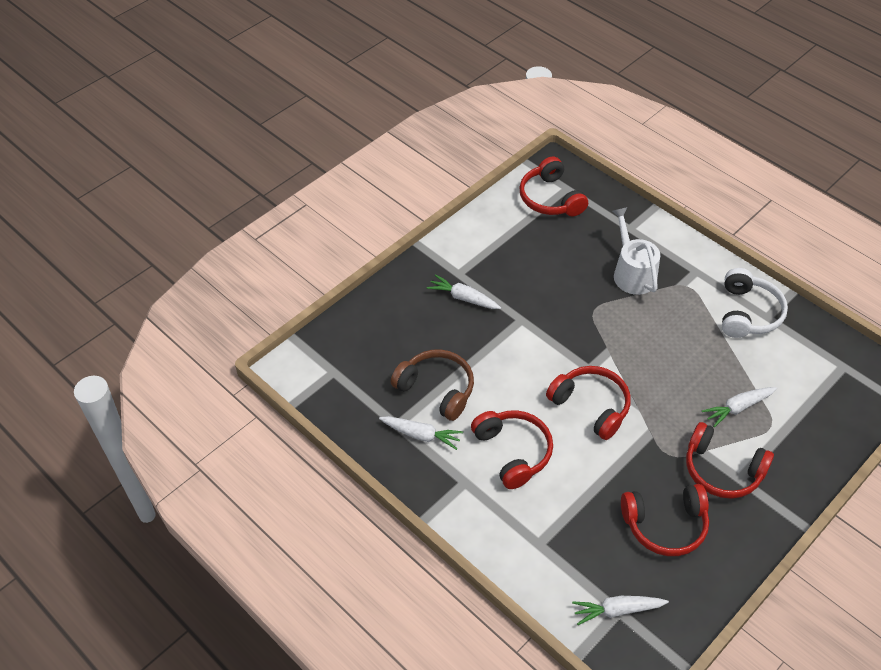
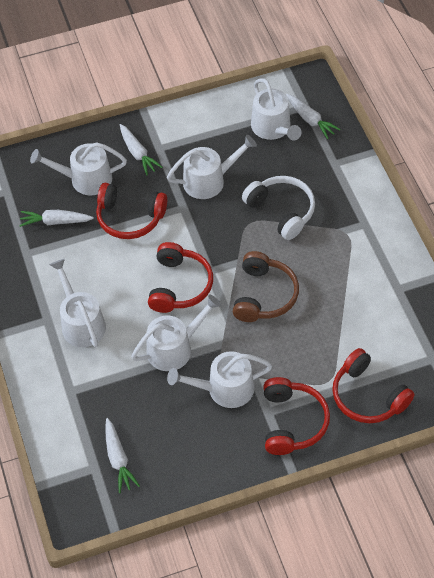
red headphones: 5 -> 4
white watering can: 1 -> 6

